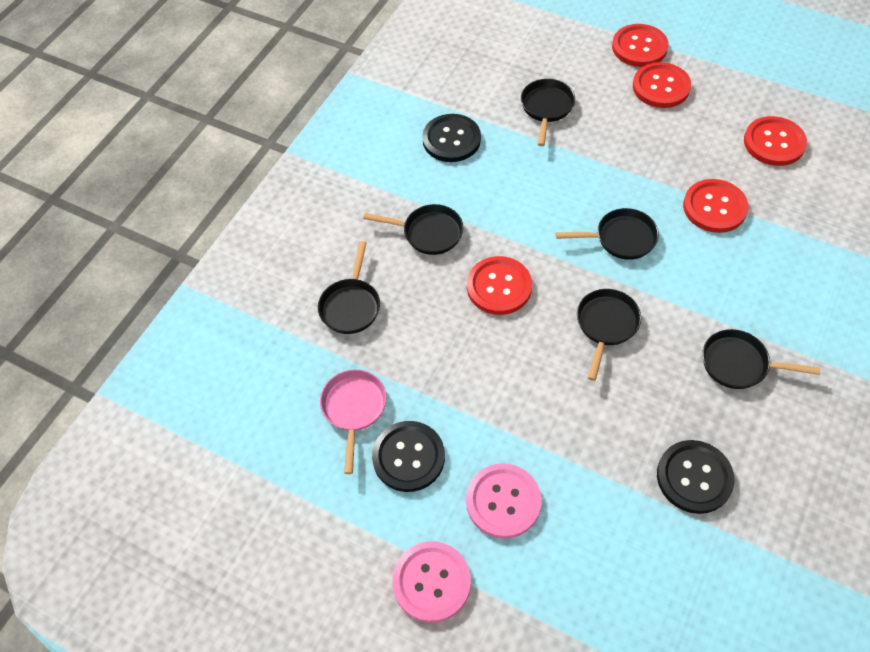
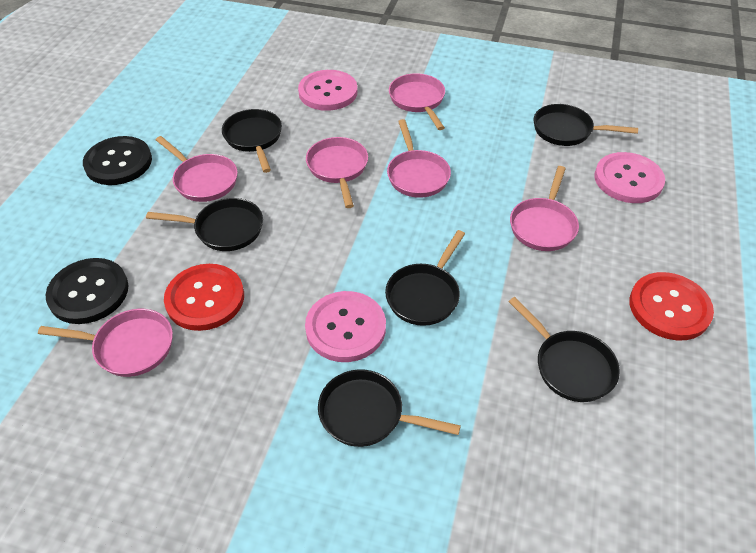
black button: 3 -> 2
pink button: 2 -> 3
pink pan: 1 -> 6
red button: 5 -> 2

